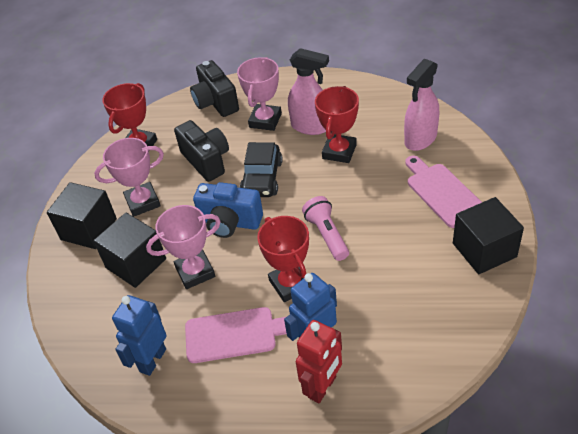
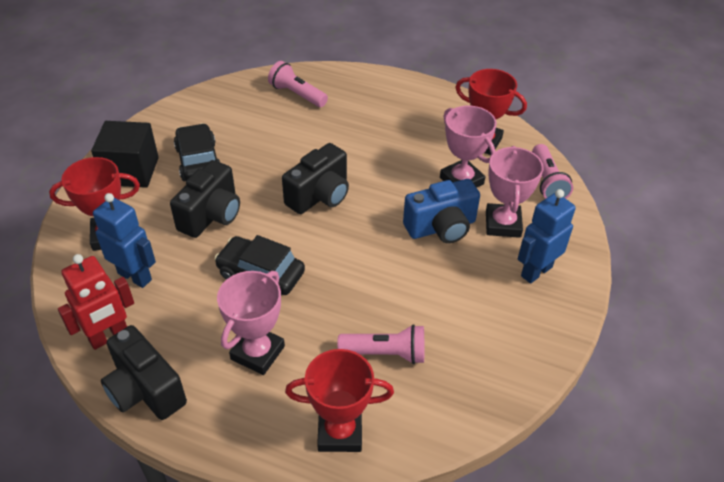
black camera: 2 -> 3
black car: 1 -> 2
black cube: 3 -> 1
pink cutting board: 2 -> 0
pink flashlight: 1 -> 3
pink spray bottle: 2 -> 0

